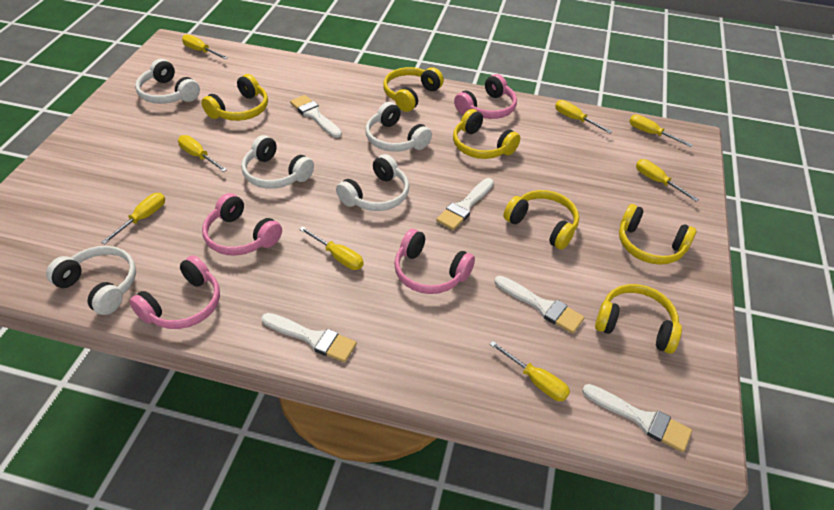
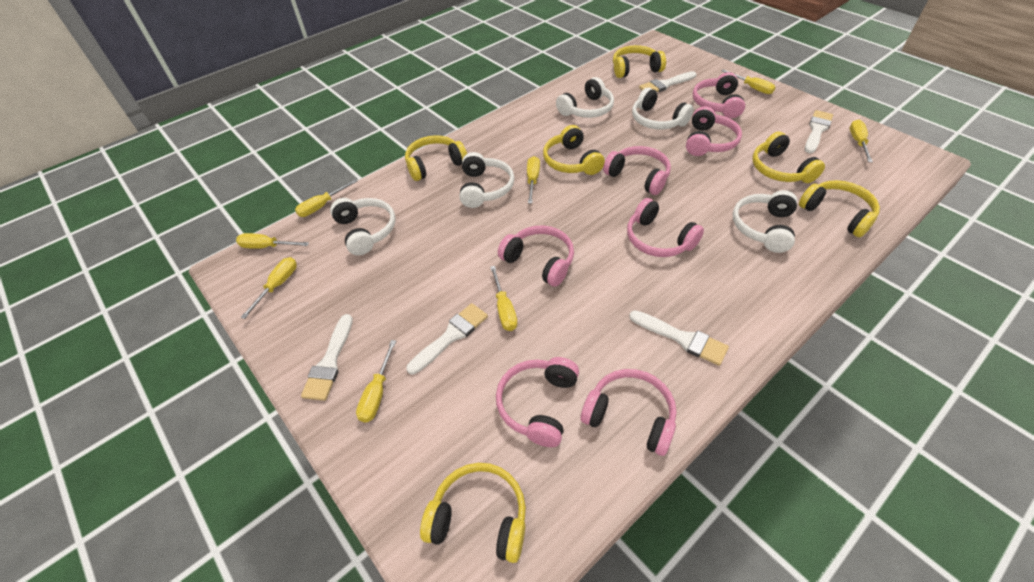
pink headphones: 4 -> 7

